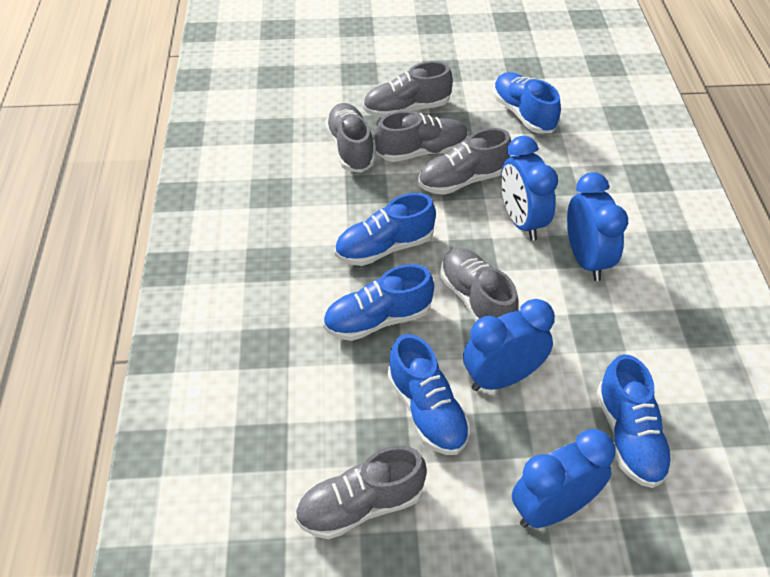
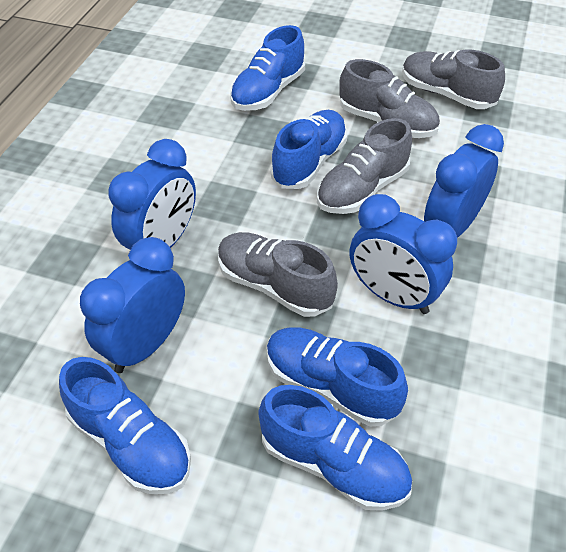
grey shoe: 6 -> 4

